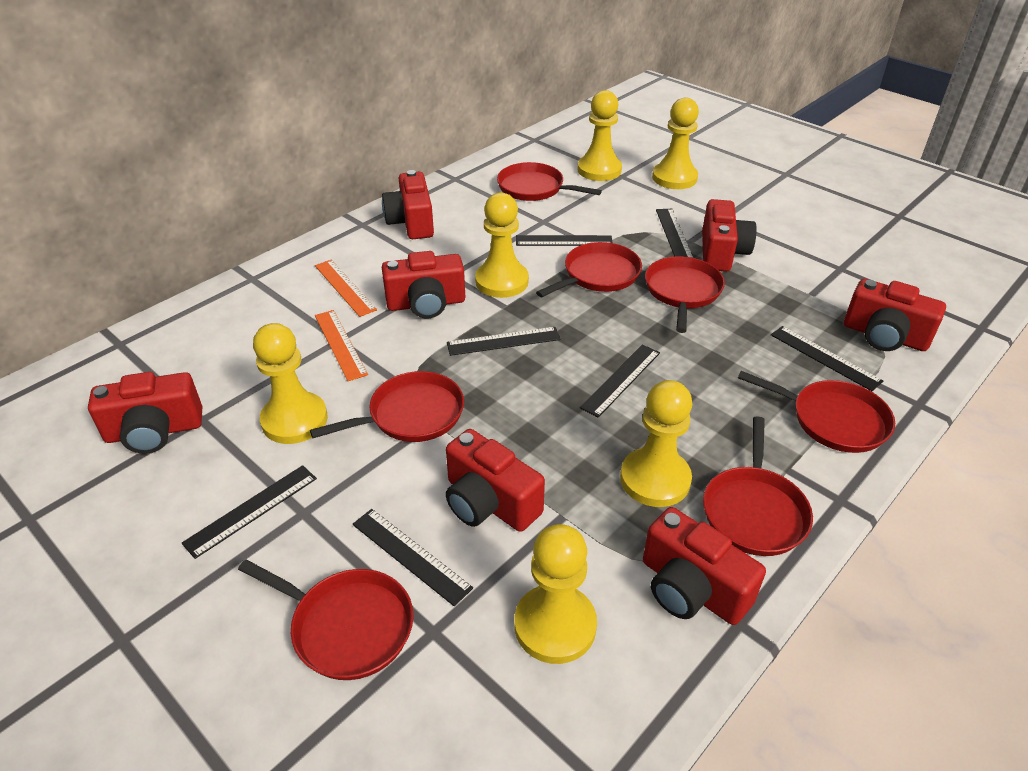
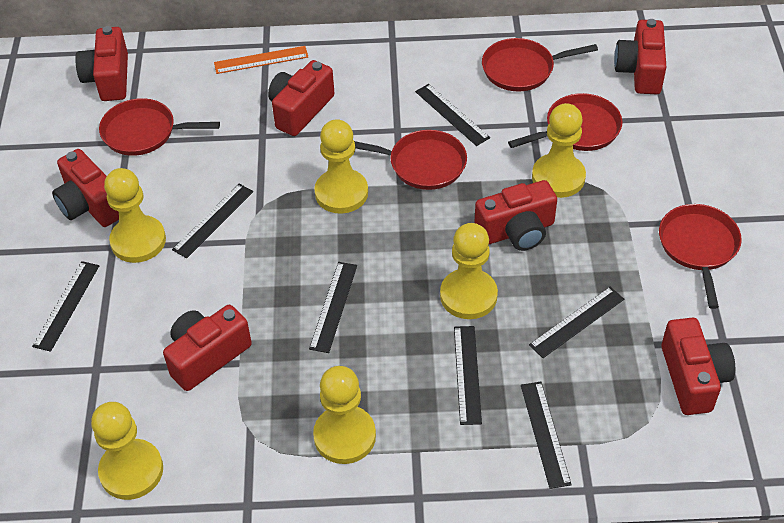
orange ruler: 2 -> 1
red pan: 7 -> 5

